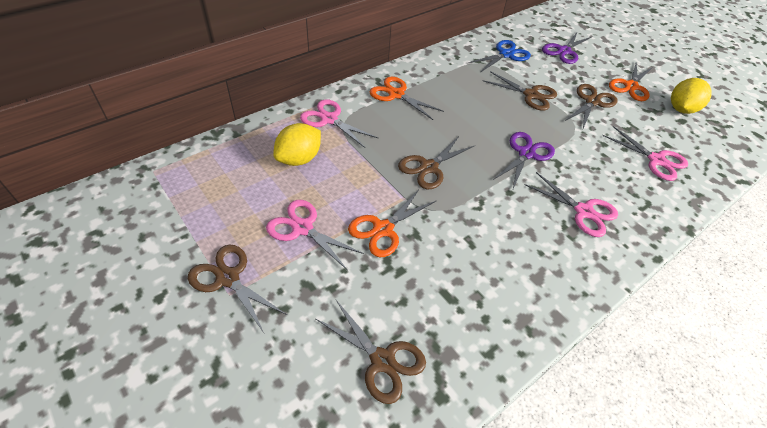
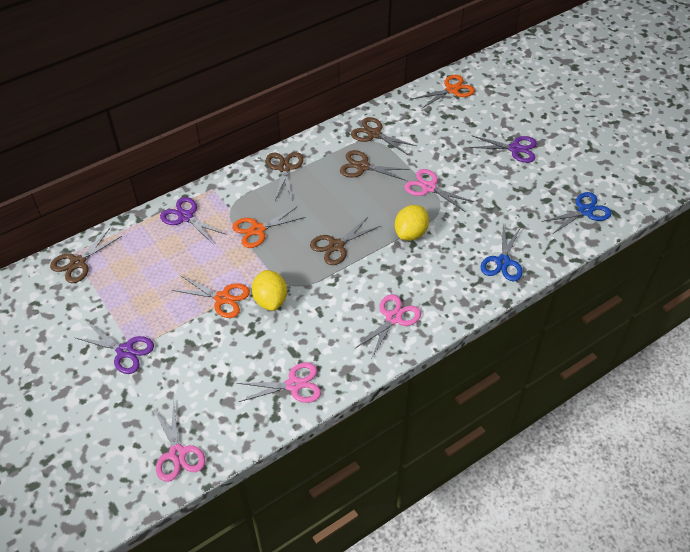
blue scissors: 1 -> 2
purple scissors: 2 -> 3

